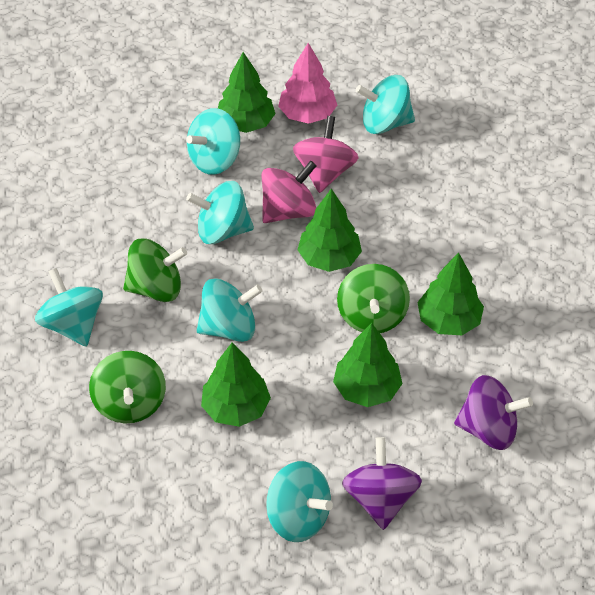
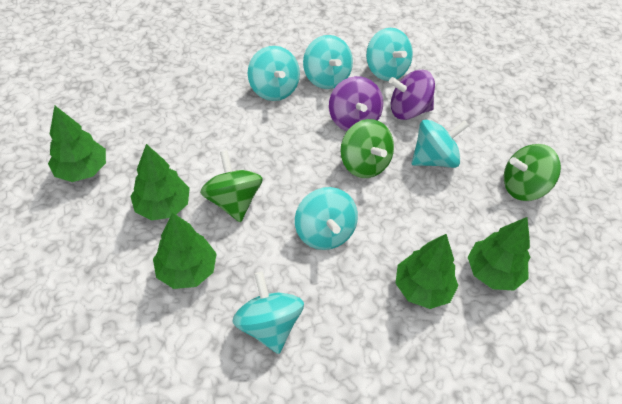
pink spinning top: 2 -> 0
pink tree: 1 -> 0

